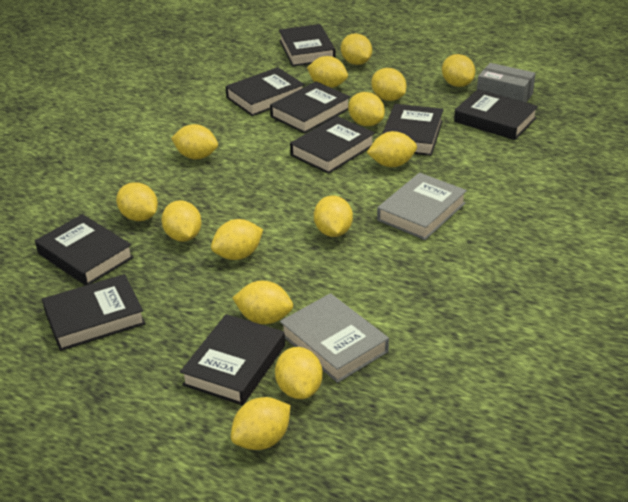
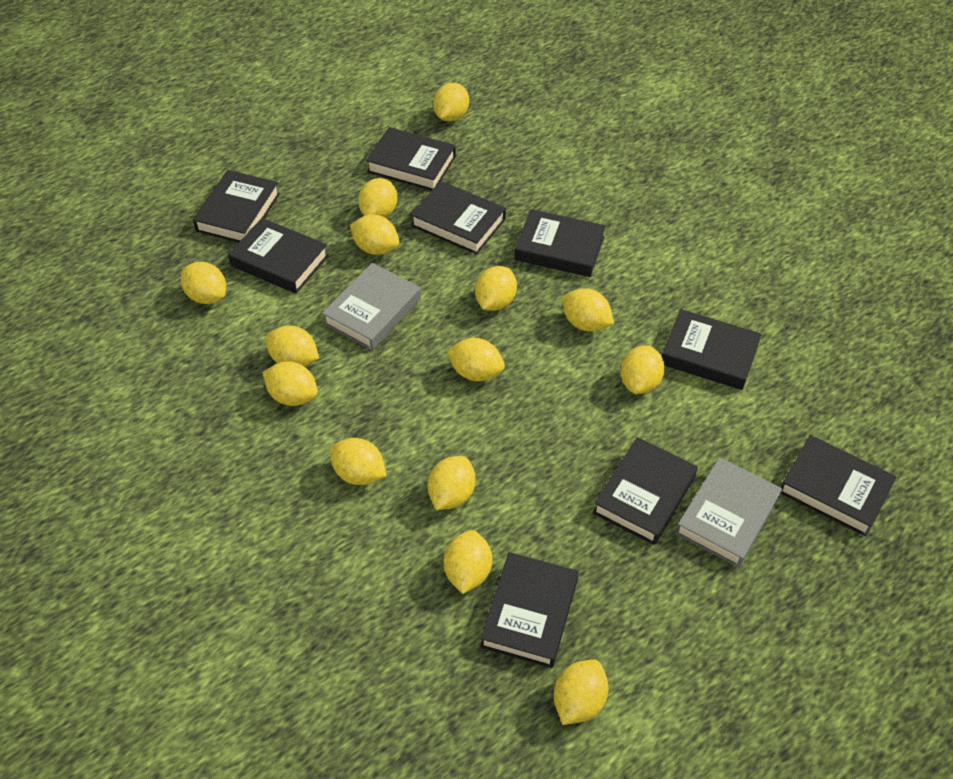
grey box: 1 -> 0

